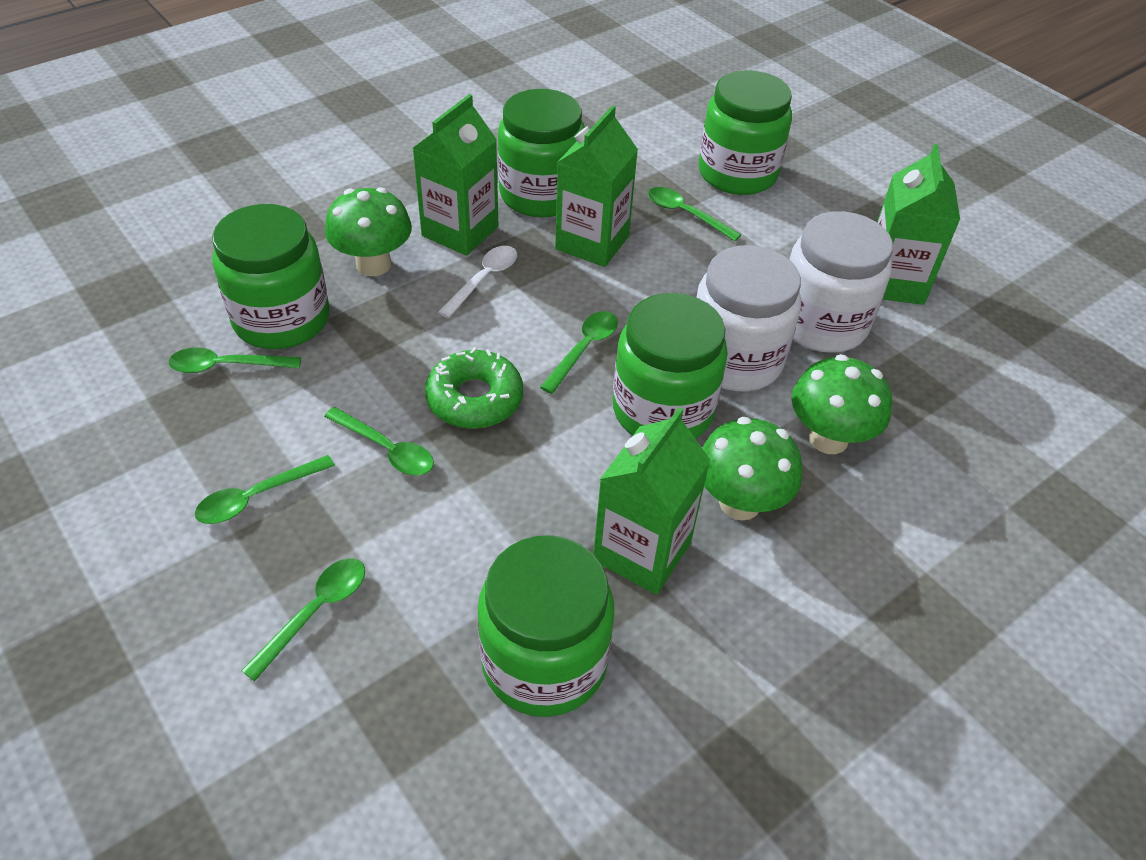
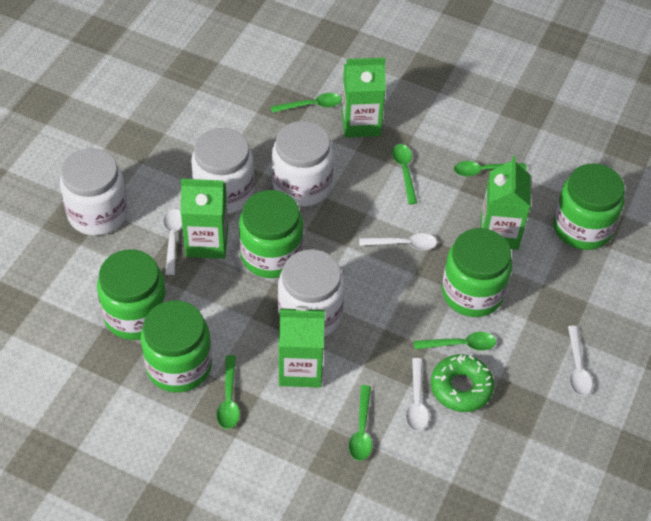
green mushroom: 3 -> 0
white jar: 2 -> 4
white spoon: 1 -> 4

